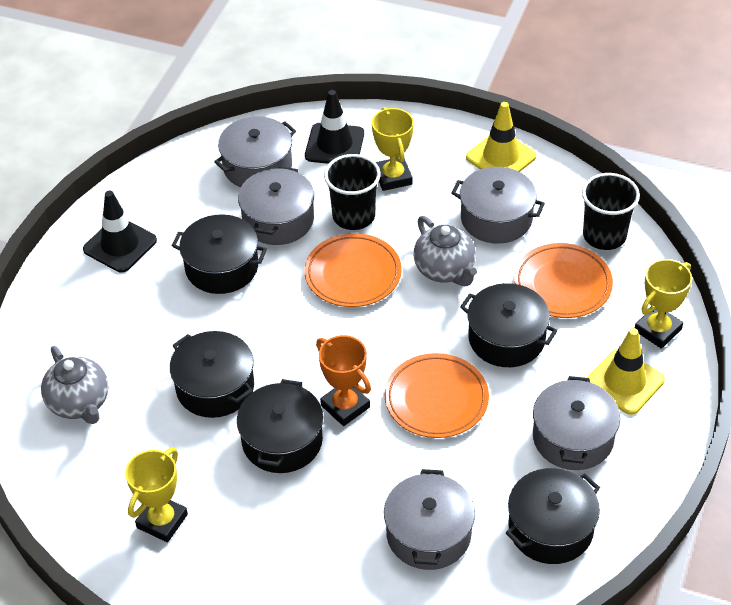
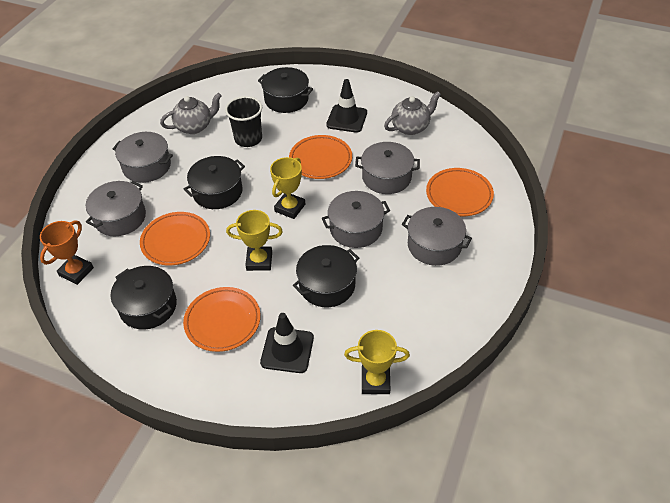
black cup: 2 -> 1
black pot: 5 -> 4
orange plate: 3 -> 4
yellow traffic cone: 2 -> 0

